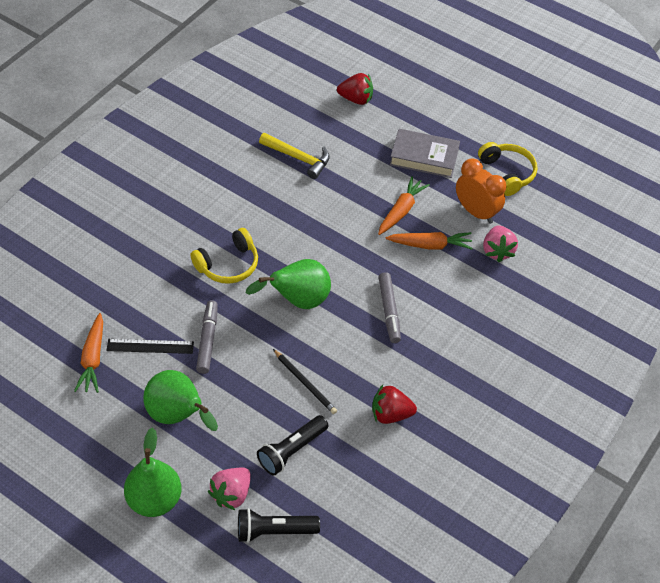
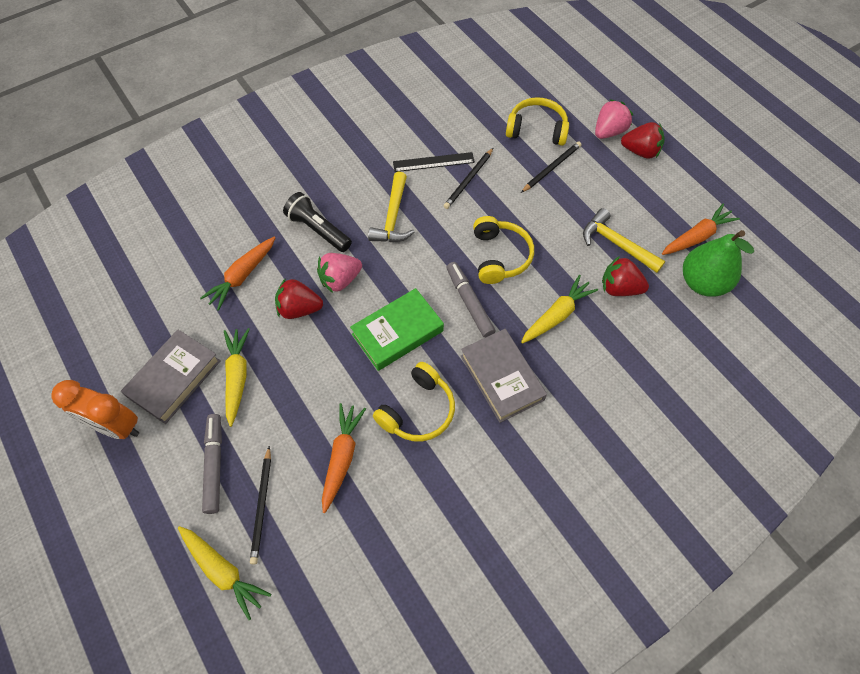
black flashlight: 2 -> 1
black pencil: 1 -> 3
green book: 0 -> 1
green pear: 3 -> 1
grey book: 1 -> 2
red strawberry: 2 -> 3
yellow carrot: 0 -> 3
yellow hammer: 1 -> 2
yellow headphones: 2 -> 3

